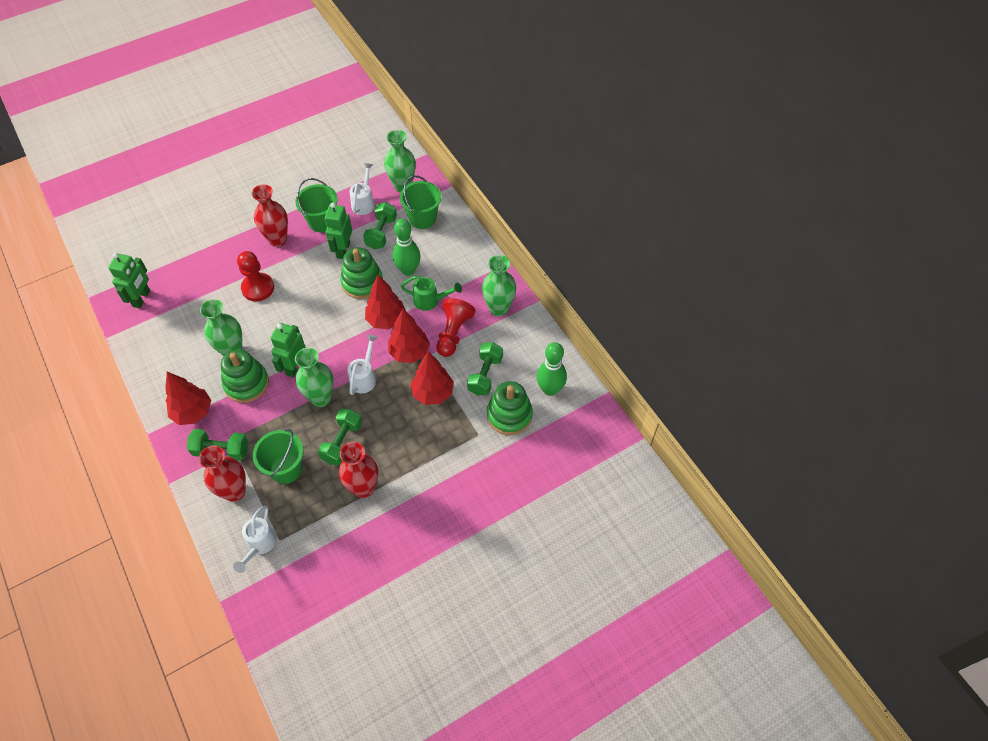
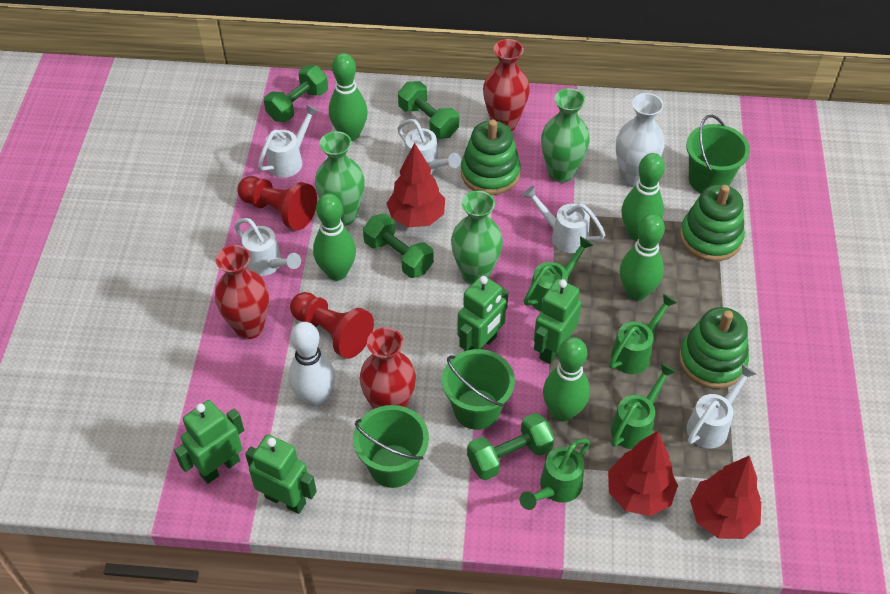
green bowling pin: 2 -> 5
green robot: 3 -> 4
green vase: 4 -> 3
green watering can: 1 -> 4
red tree: 4 -> 3
white bowling pin: 0 -> 1
white vase: 0 -> 1
white watering can: 3 -> 5

